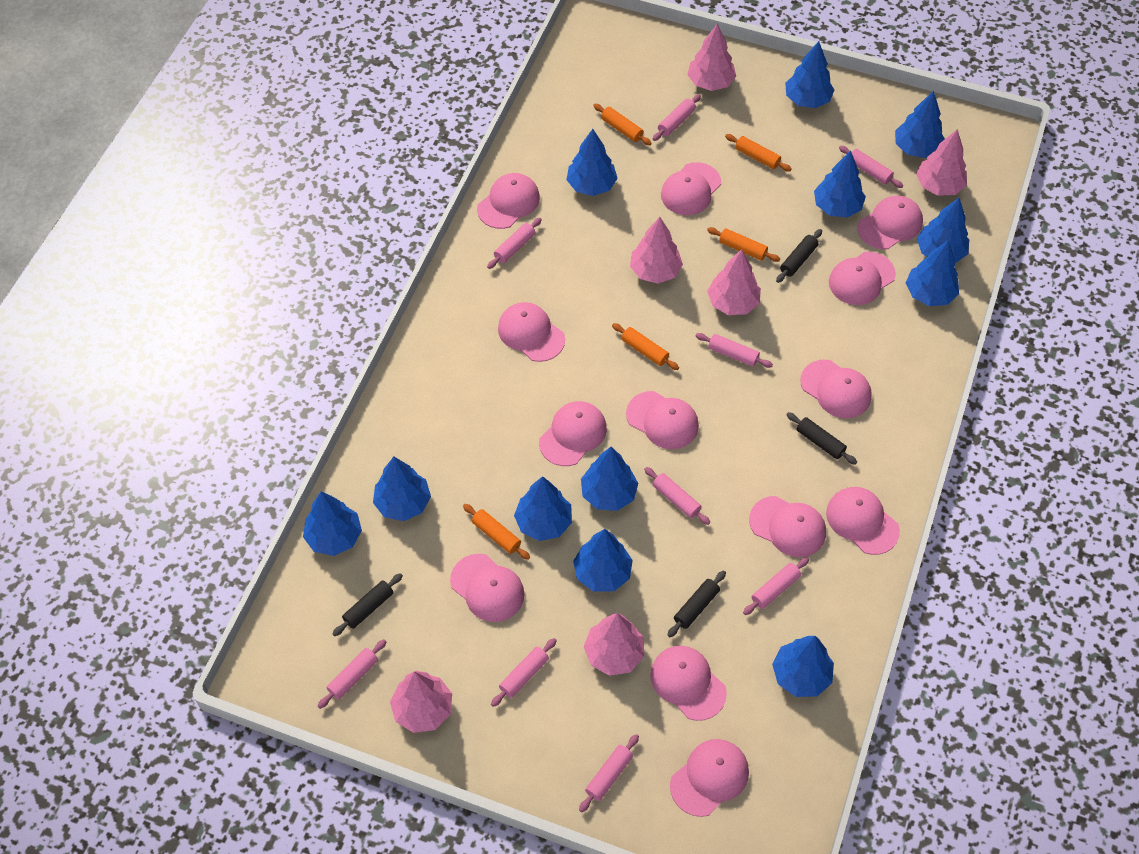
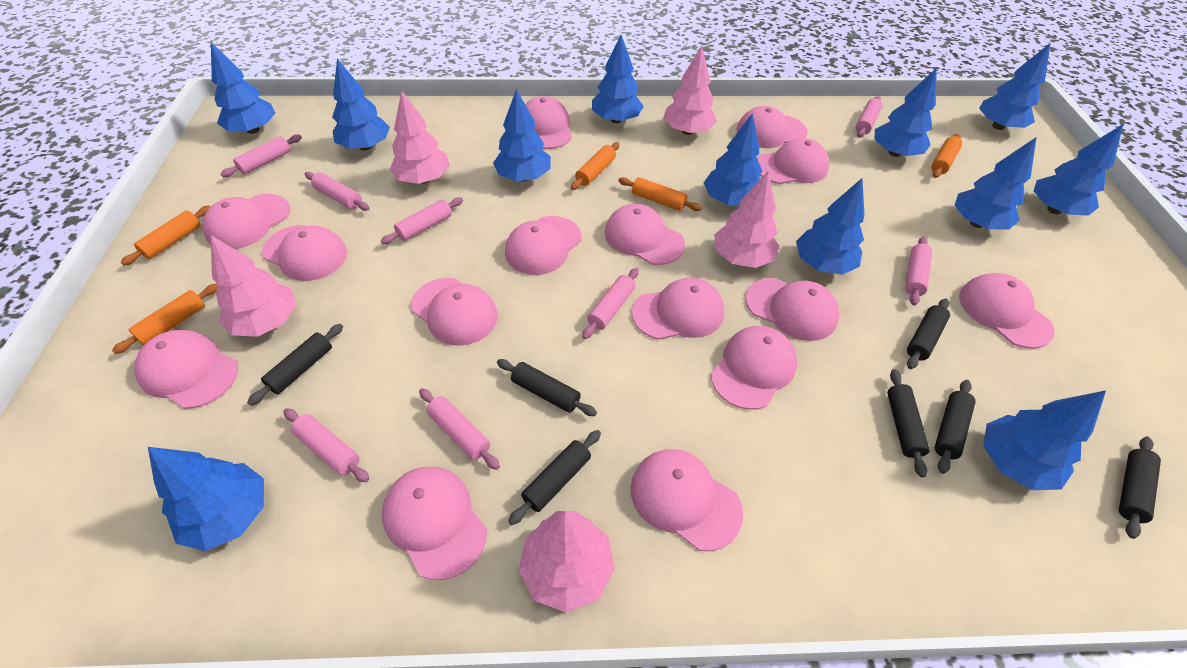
black rolling pin: 4 -> 7
pink cap: 13 -> 15
pink rolling pin: 9 -> 8
pink tree: 6 -> 5

